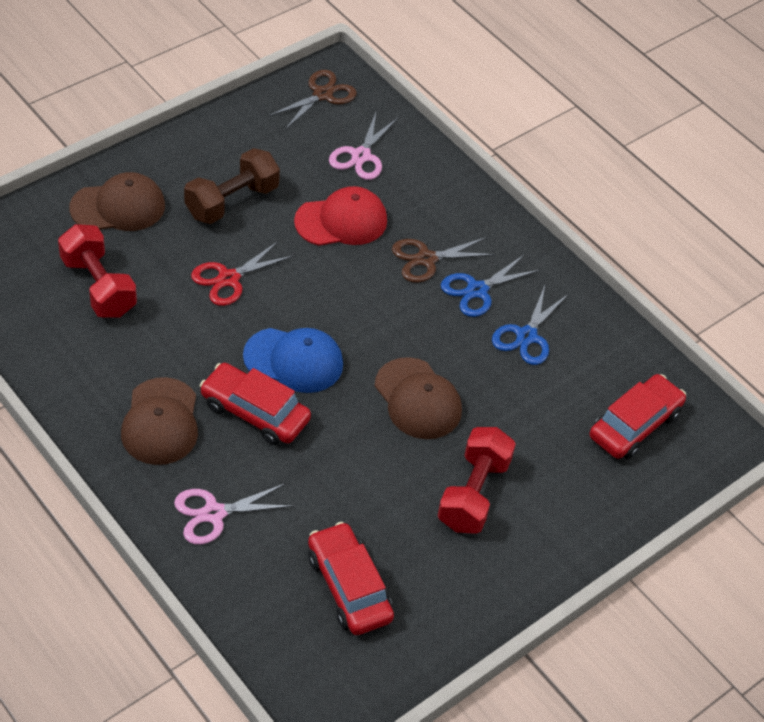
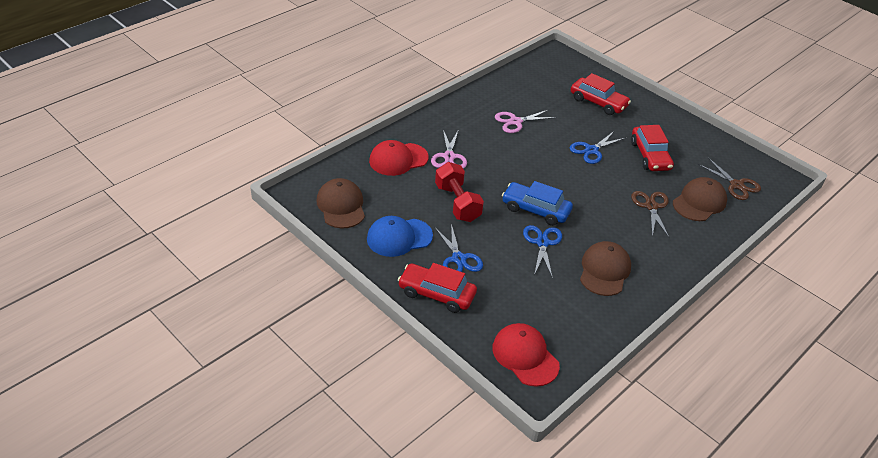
blue car: 0 -> 1
blue scissors: 2 -> 3
brown dumbbell: 1 -> 0
red cap: 1 -> 2
red dumbbell: 2 -> 1
red scissors: 1 -> 0

